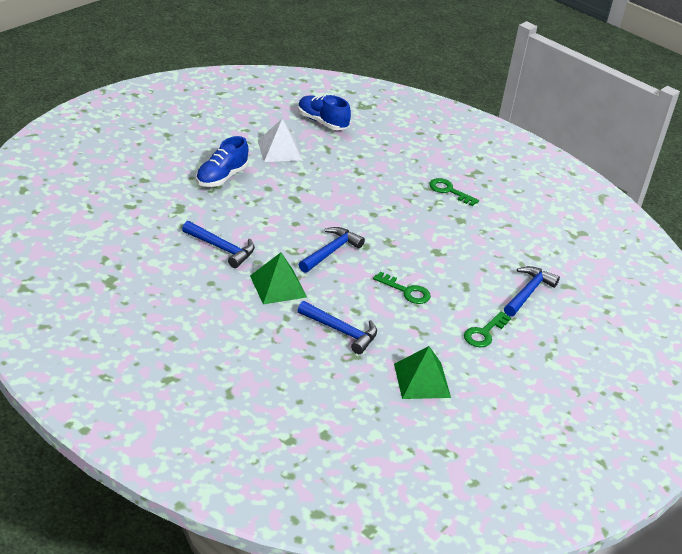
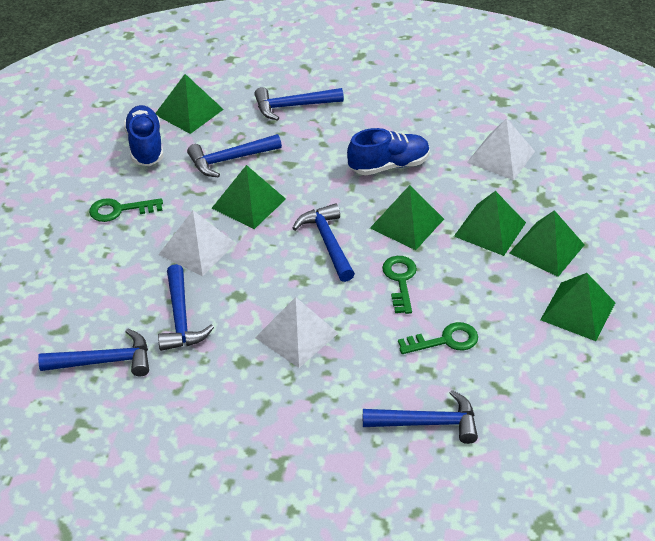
blue hammer: 4 -> 6
green pyramid: 2 -> 6
white pyramid: 1 -> 3

